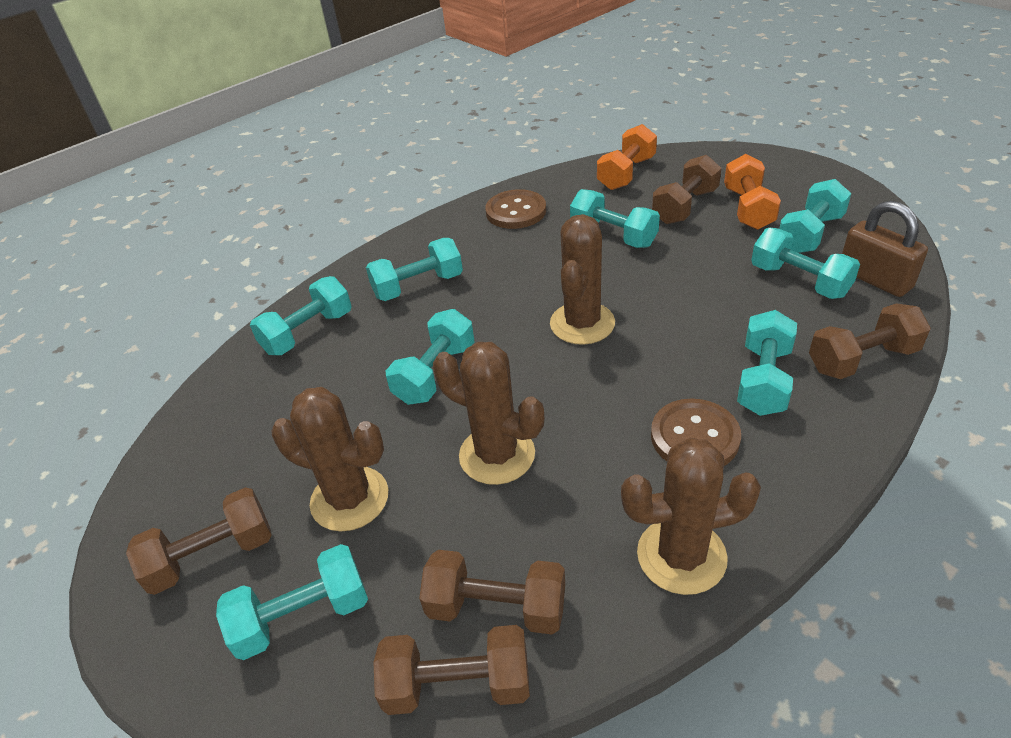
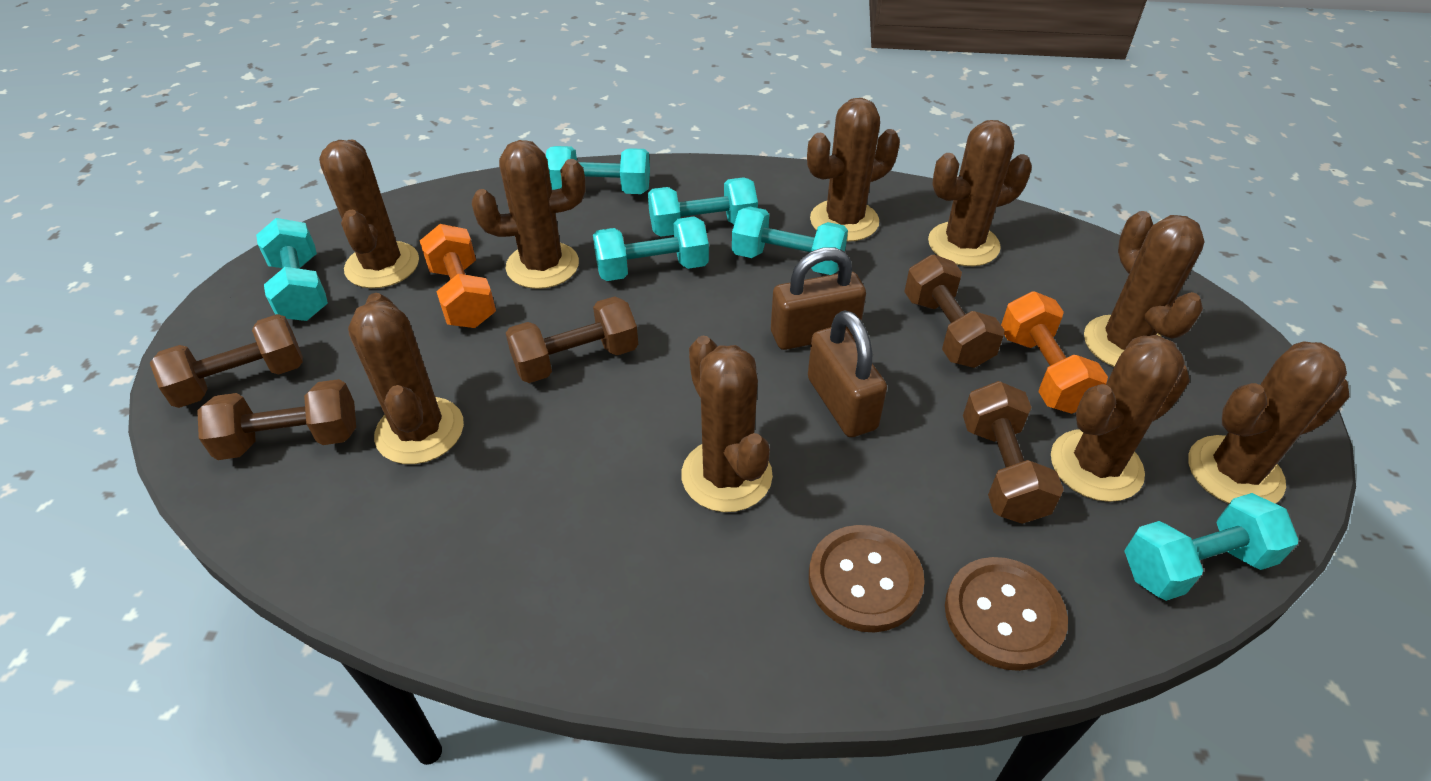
brown cactus: 4 -> 9
brown padlock: 1 -> 2
turquoise dumbbell: 8 -> 6

